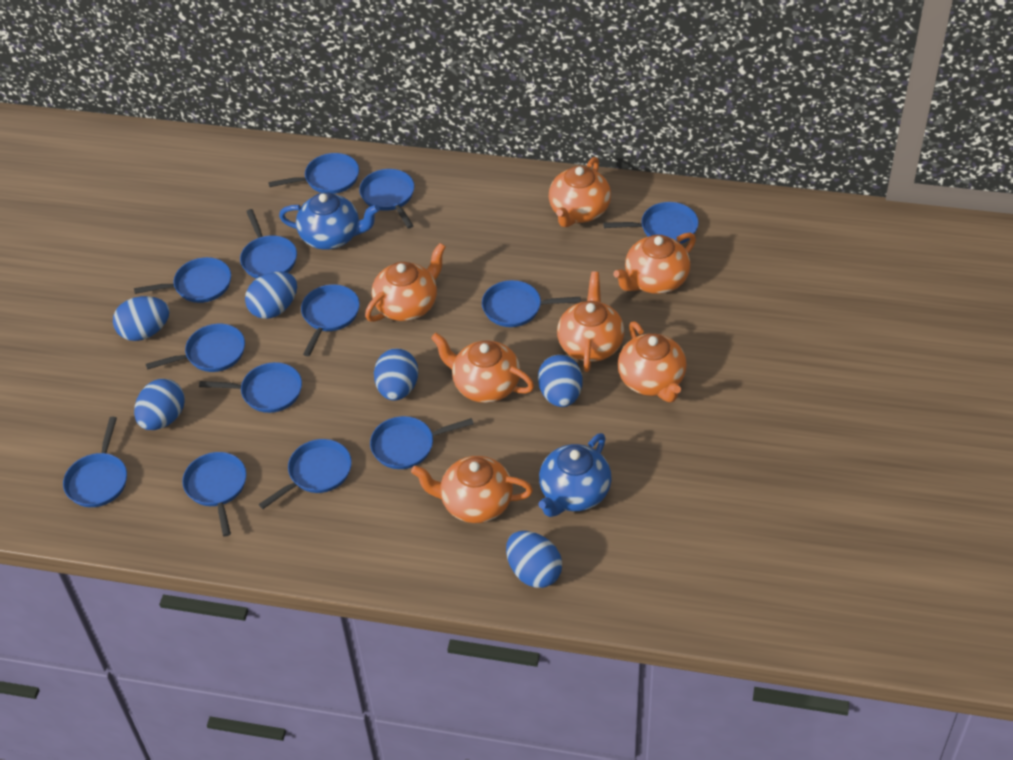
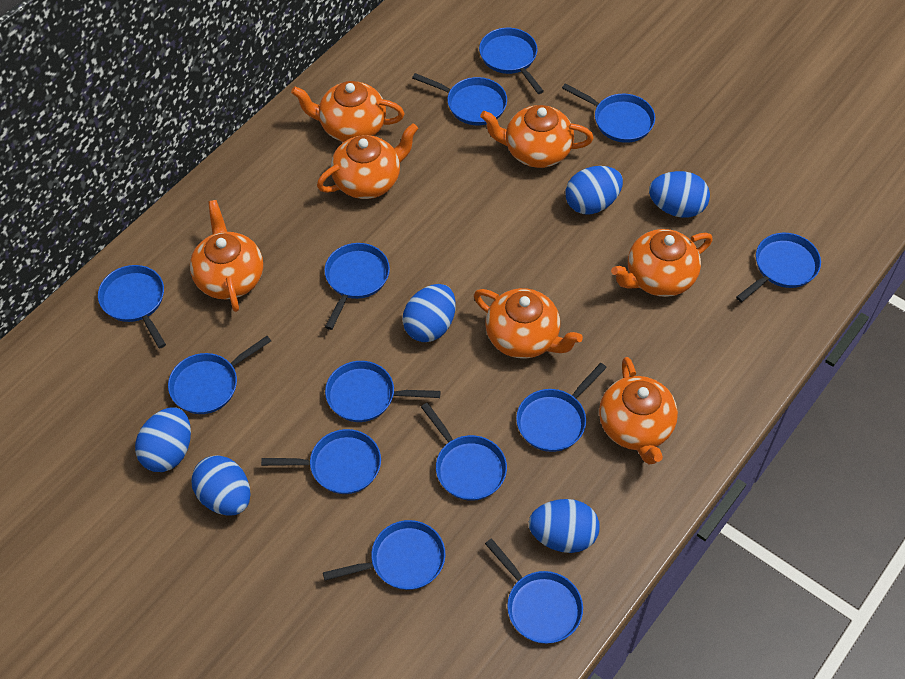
blue teapot: 2 -> 0

